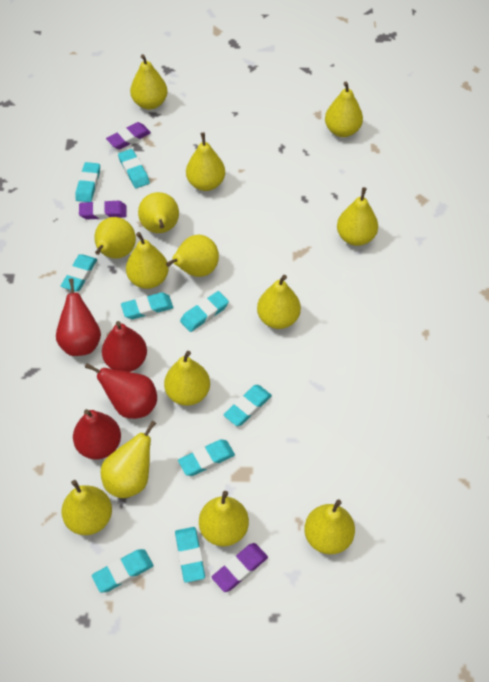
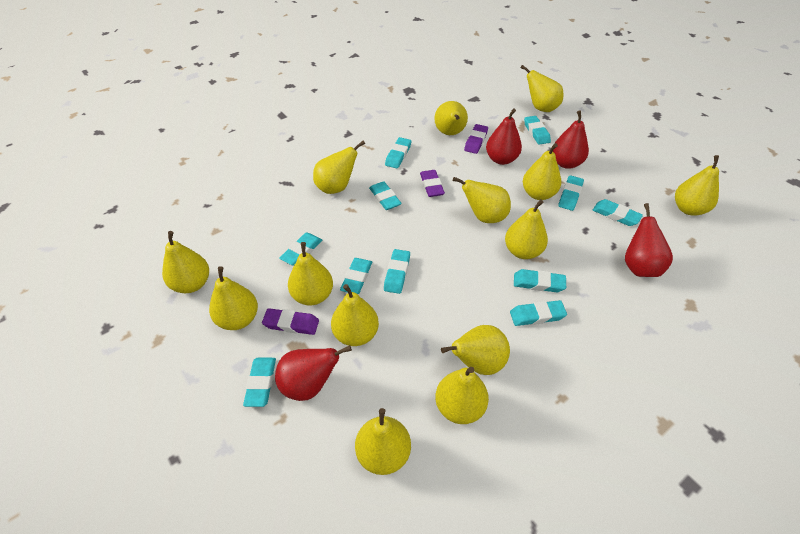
turquoise eraser: 9 -> 11

